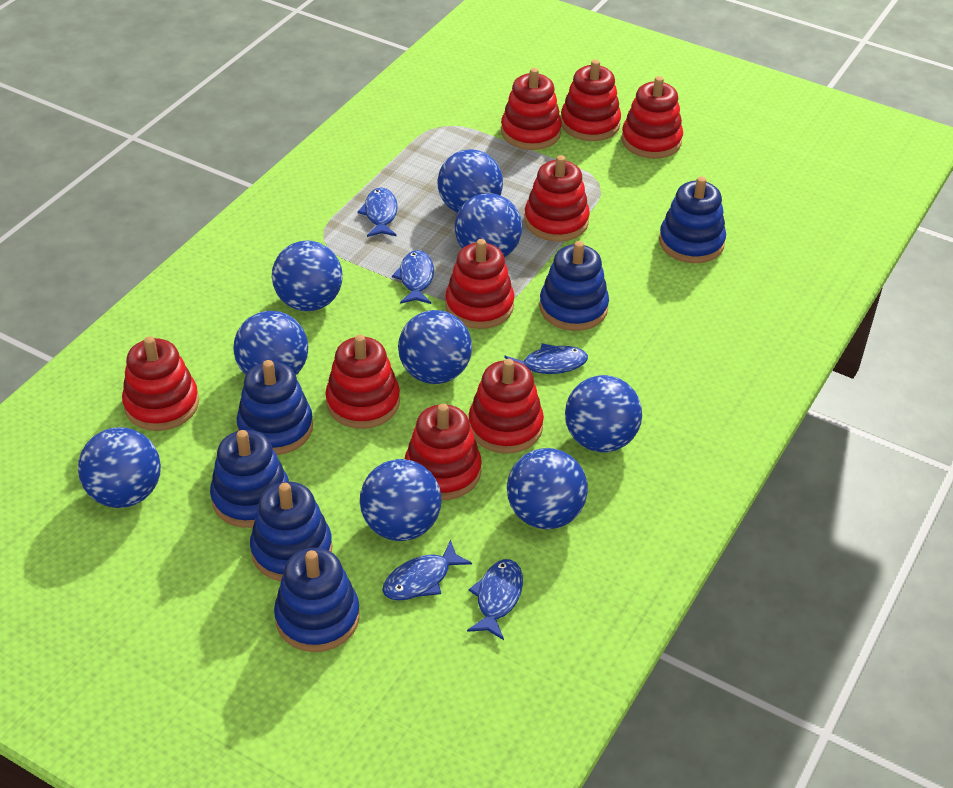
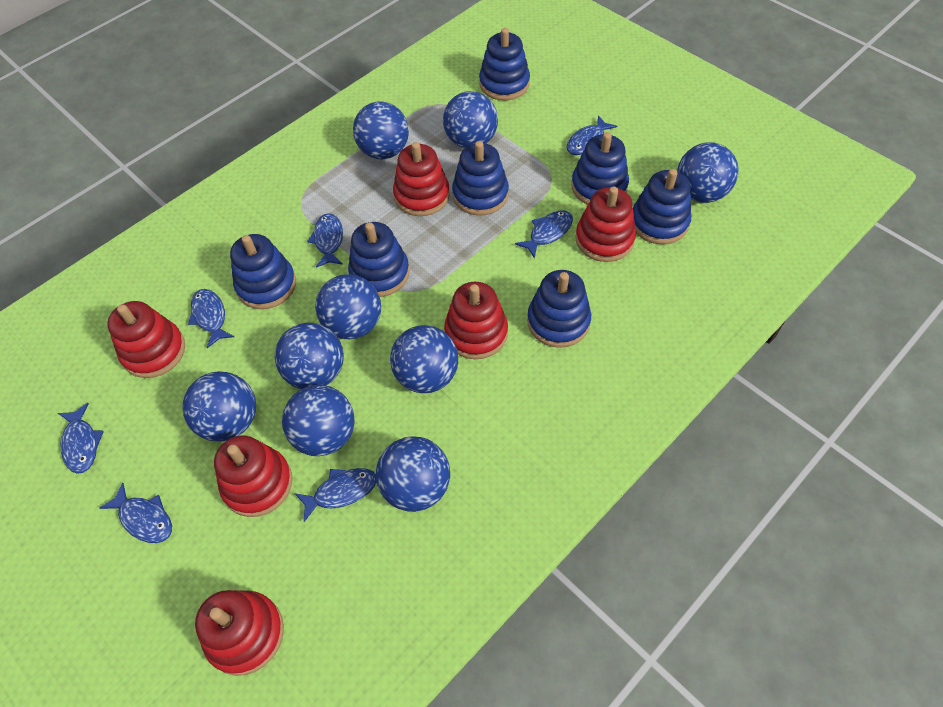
blue fish: 5 -> 7
blue stacking toy: 6 -> 7
red stacking toy: 9 -> 6

